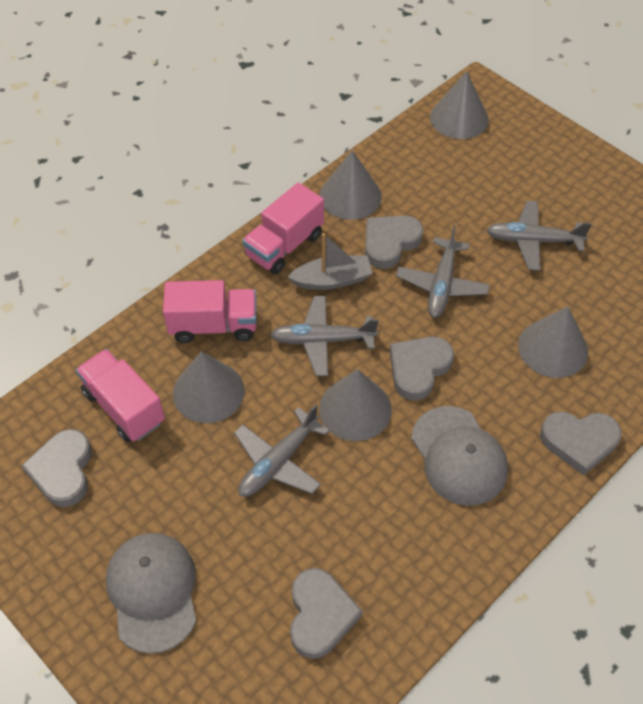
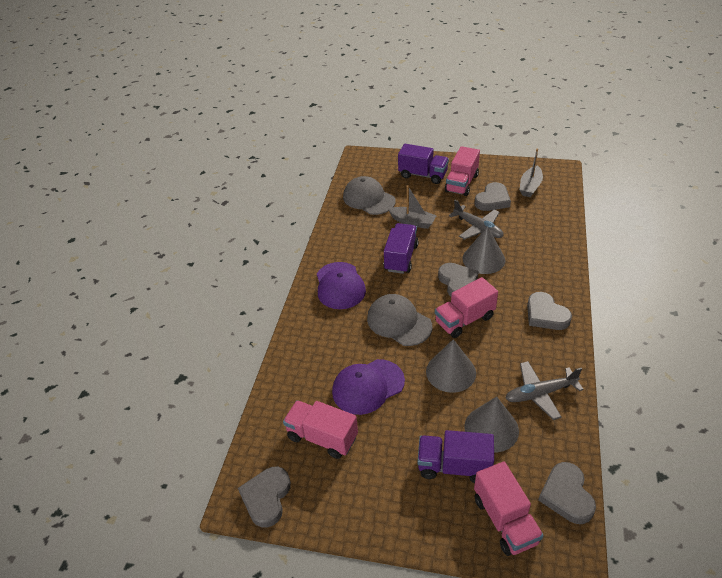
grey boat: 1 -> 2
grey cone: 5 -> 3
grey plane: 4 -> 2
pink truck: 3 -> 4
purple cap: 0 -> 2
purple truck: 0 -> 3

